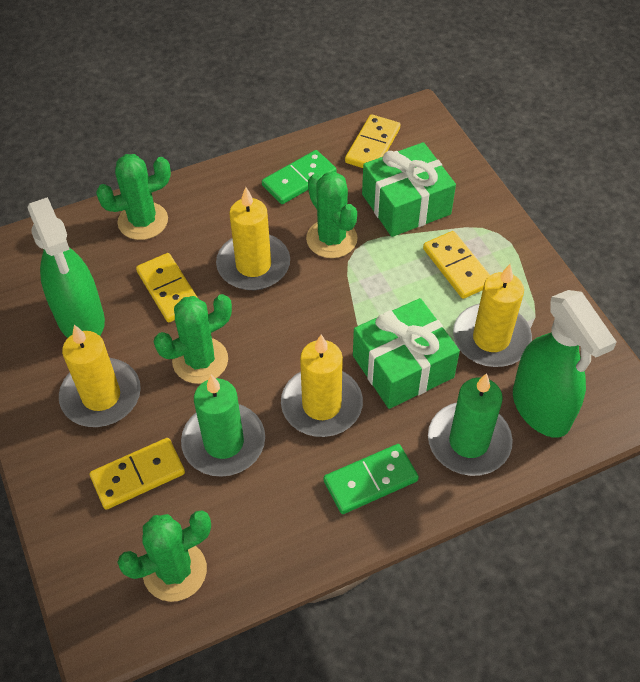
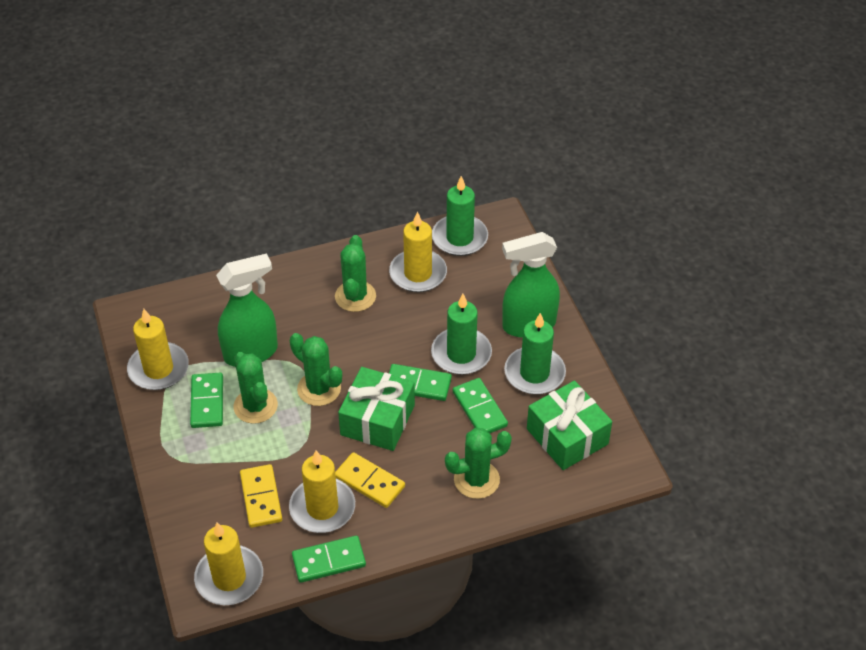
green candle: 2 -> 3
green domino: 2 -> 4
yellow domino: 4 -> 2

